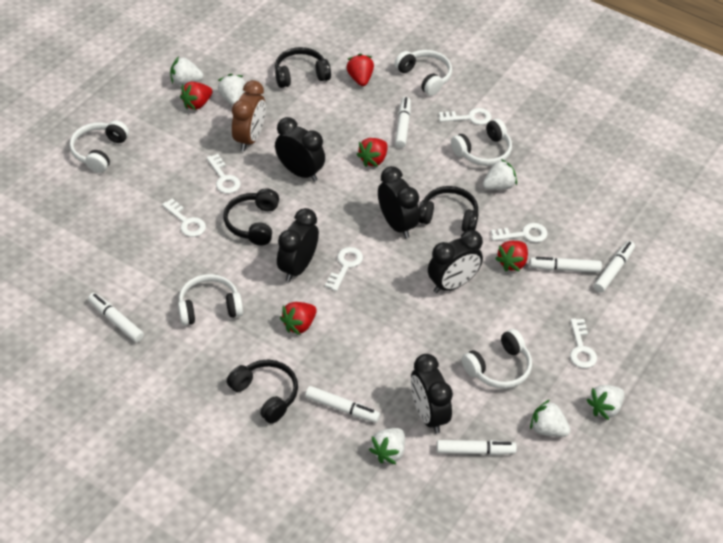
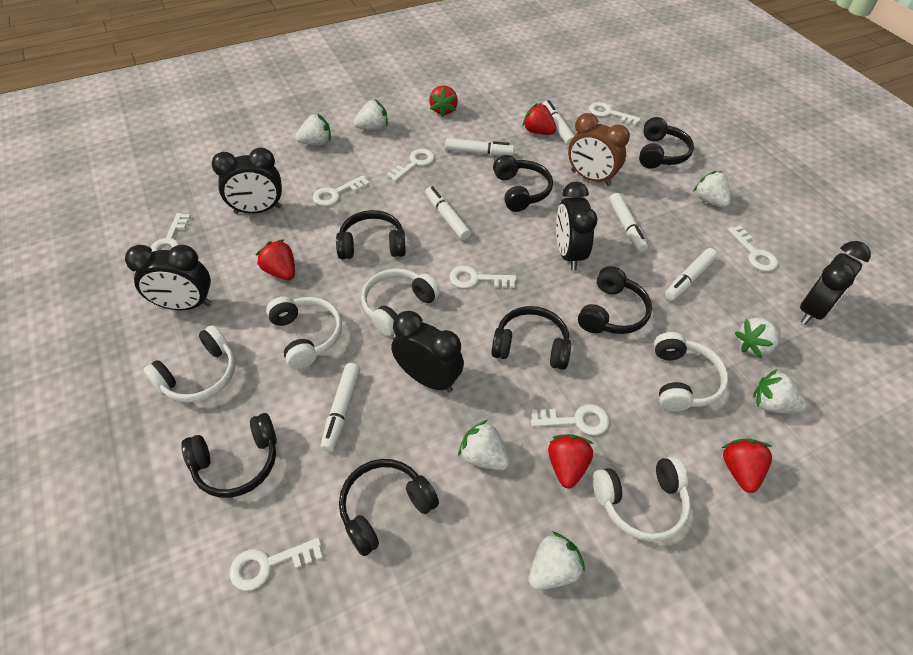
black headphones: 4 -> 7
white key: 6 -> 8
white strawberry: 6 -> 7

